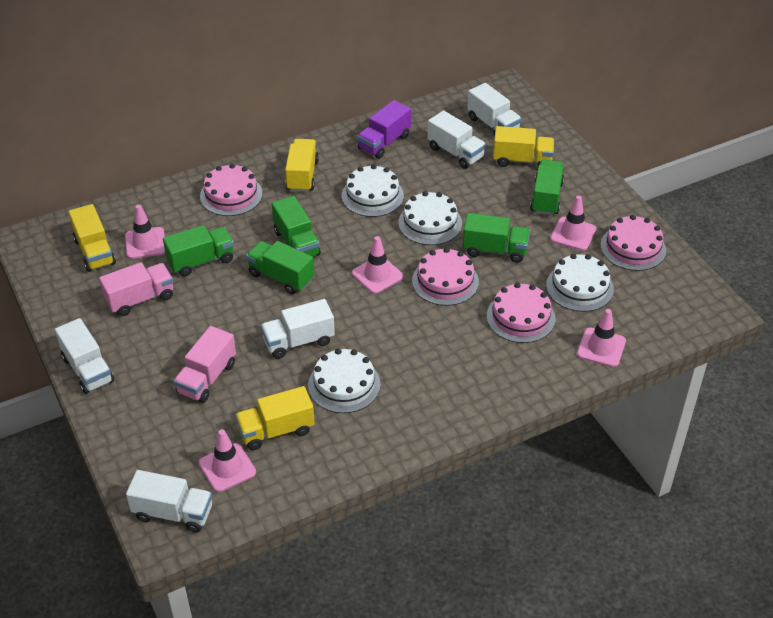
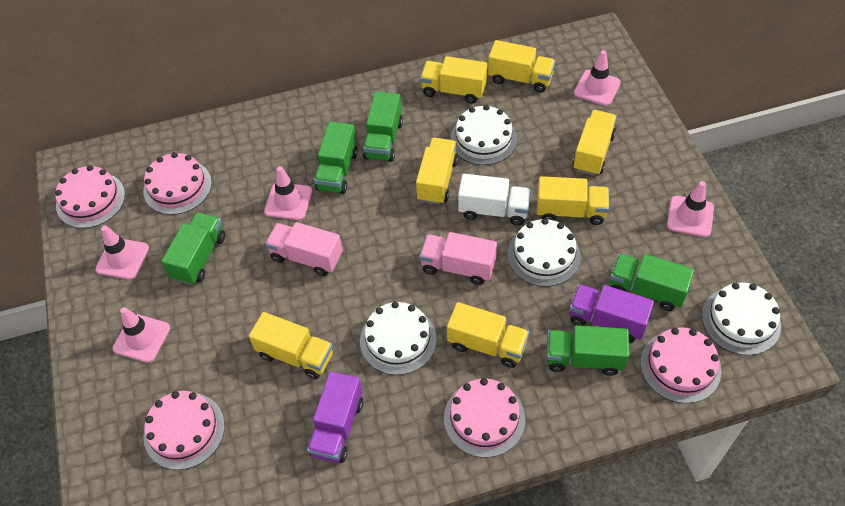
pink cake: 4 -> 5
purple truck: 1 -> 2
white truck: 5 -> 1
yellow truck: 4 -> 7

